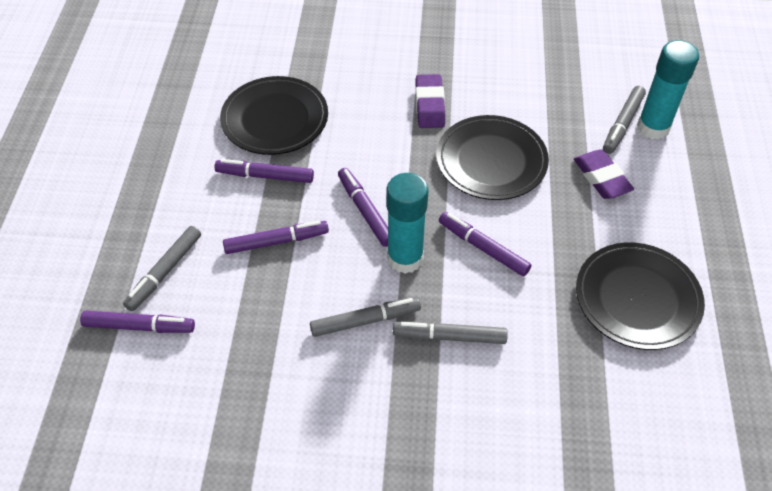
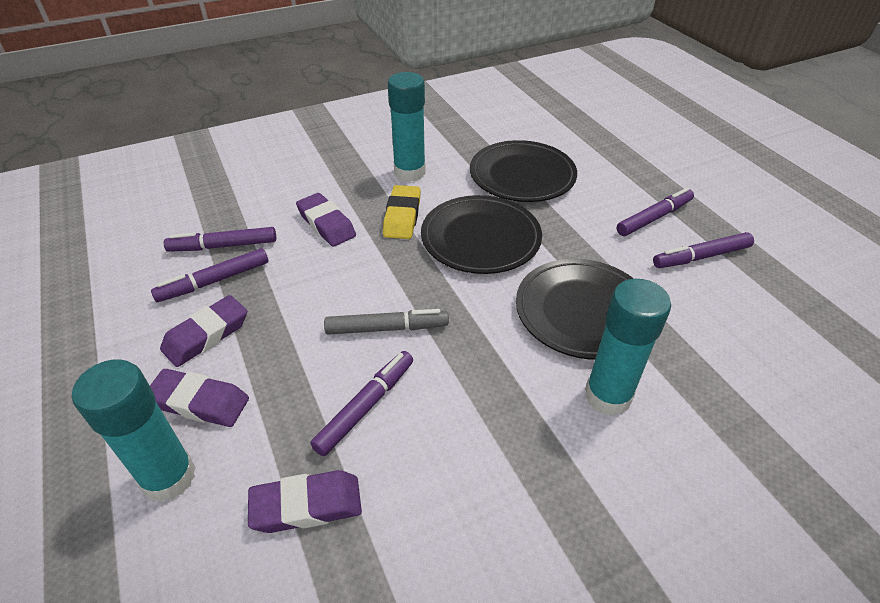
grey marker: 4 -> 1
purple eraser: 2 -> 4
turquoise glue stick: 2 -> 3
yellow eraser: 0 -> 1

